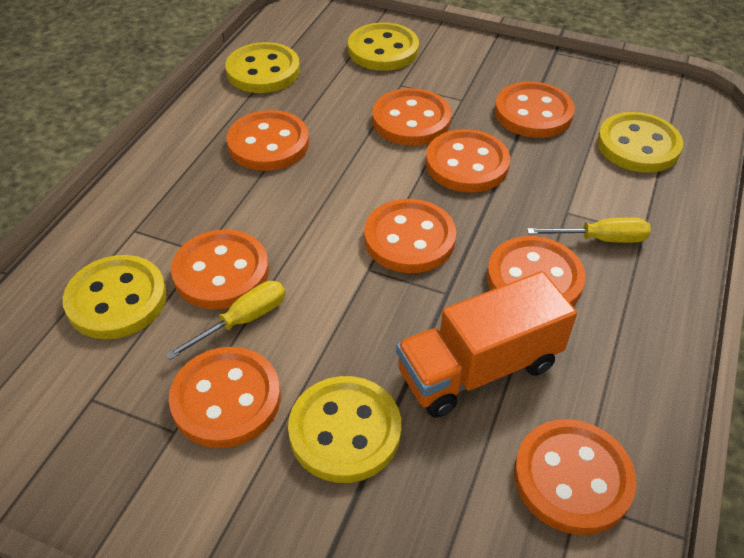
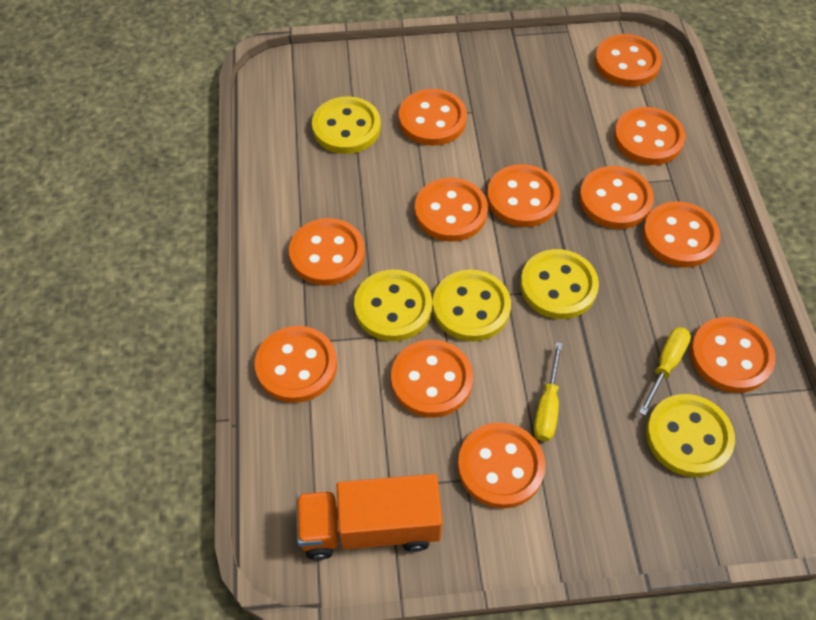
orange button: 9 -> 12

